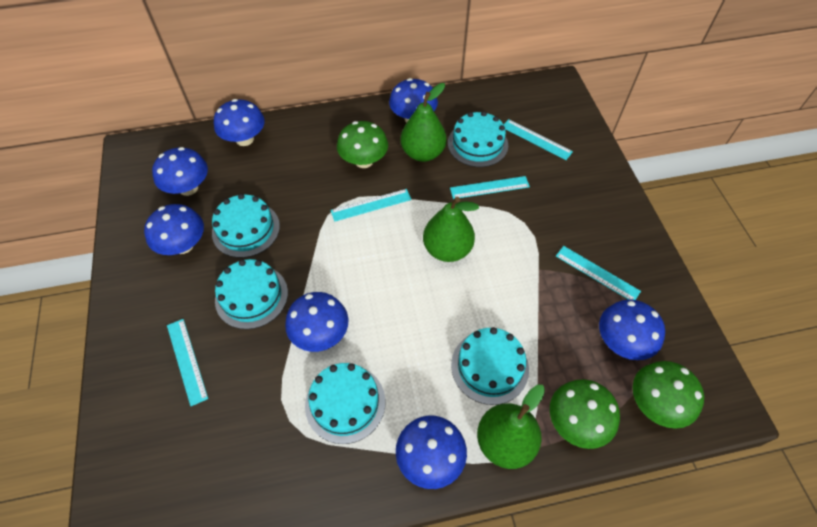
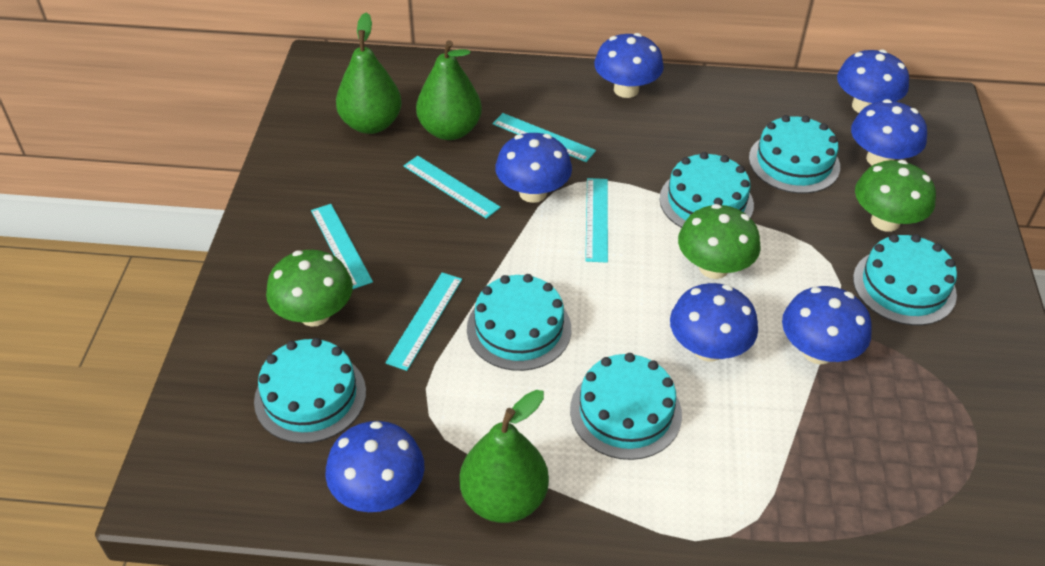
turquoise cake: 5 -> 6

